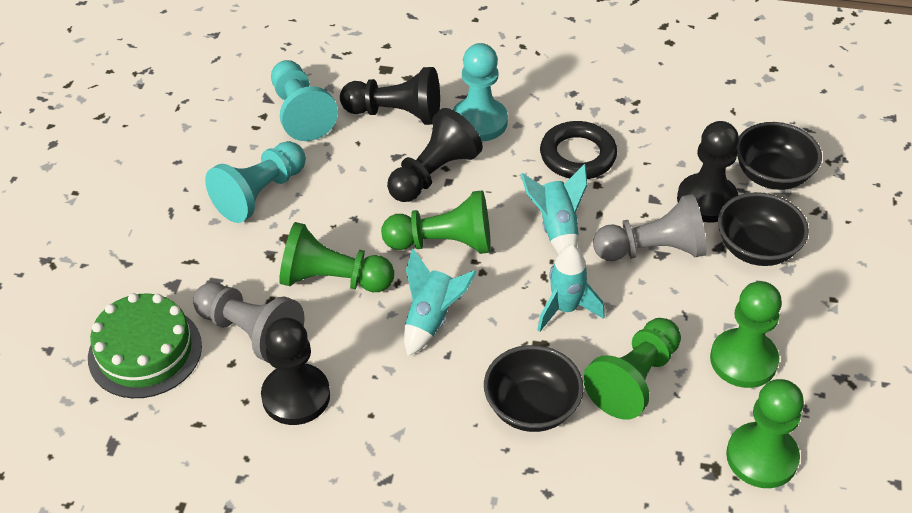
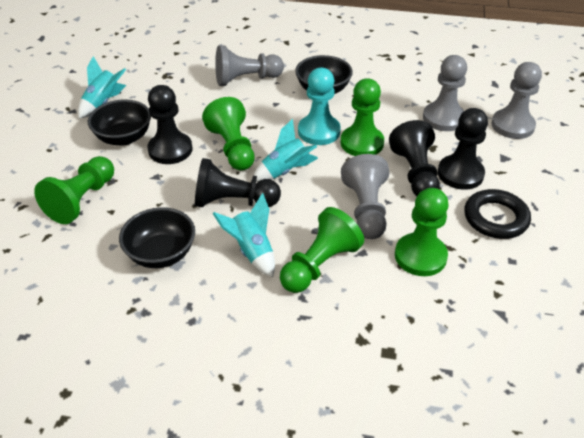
green cake: 1 -> 0
grey pawn: 2 -> 4
turquoise pawn: 3 -> 1

